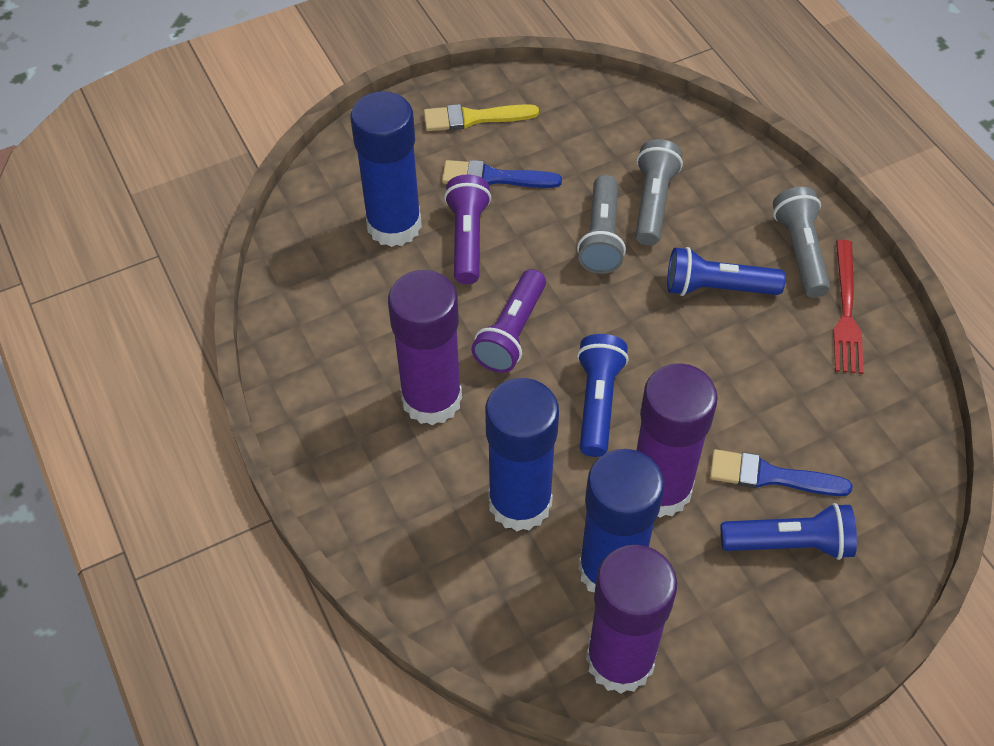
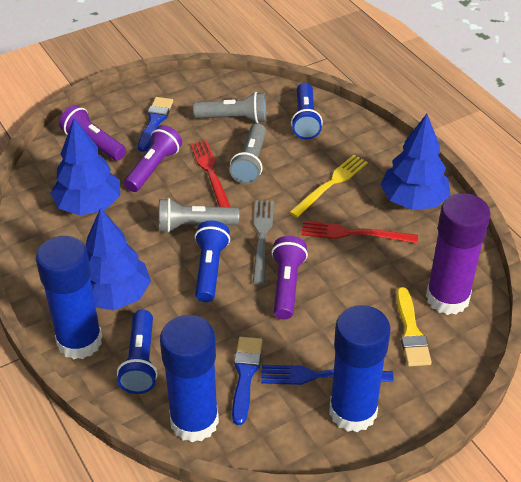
blue fork: 0 -> 1
blue tree: 0 -> 3
grey fork: 0 -> 1
purple flashlight: 2 -> 3
purple glue stick: 3 -> 1
red fork: 1 -> 2
yellow fork: 0 -> 1

